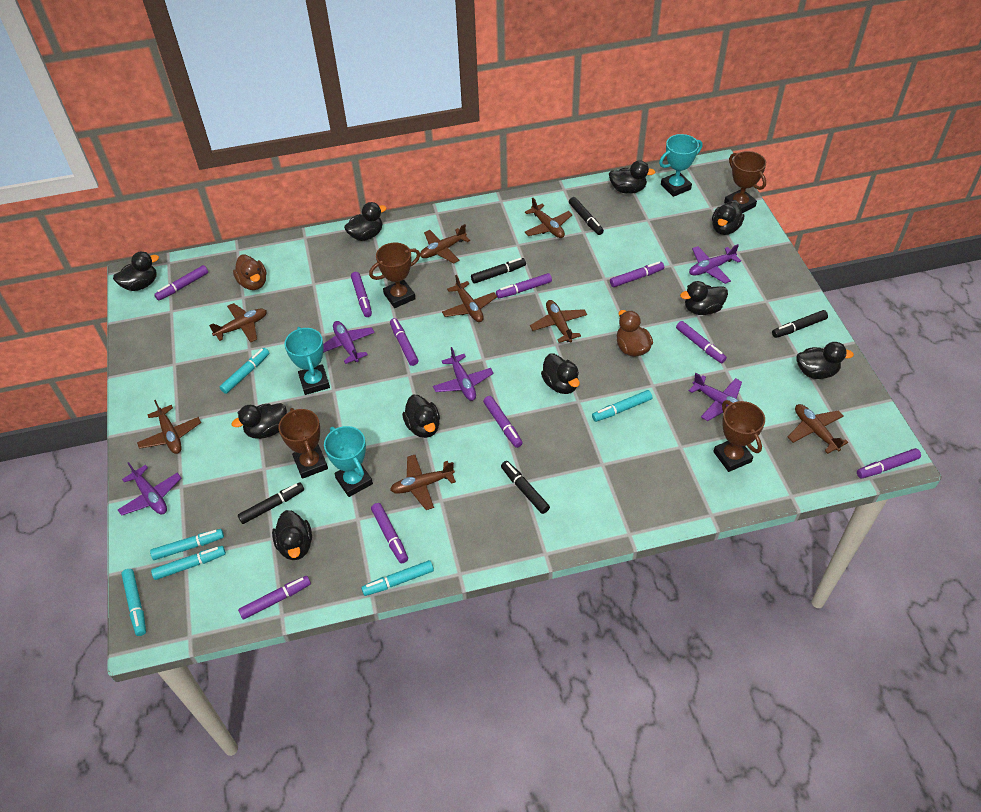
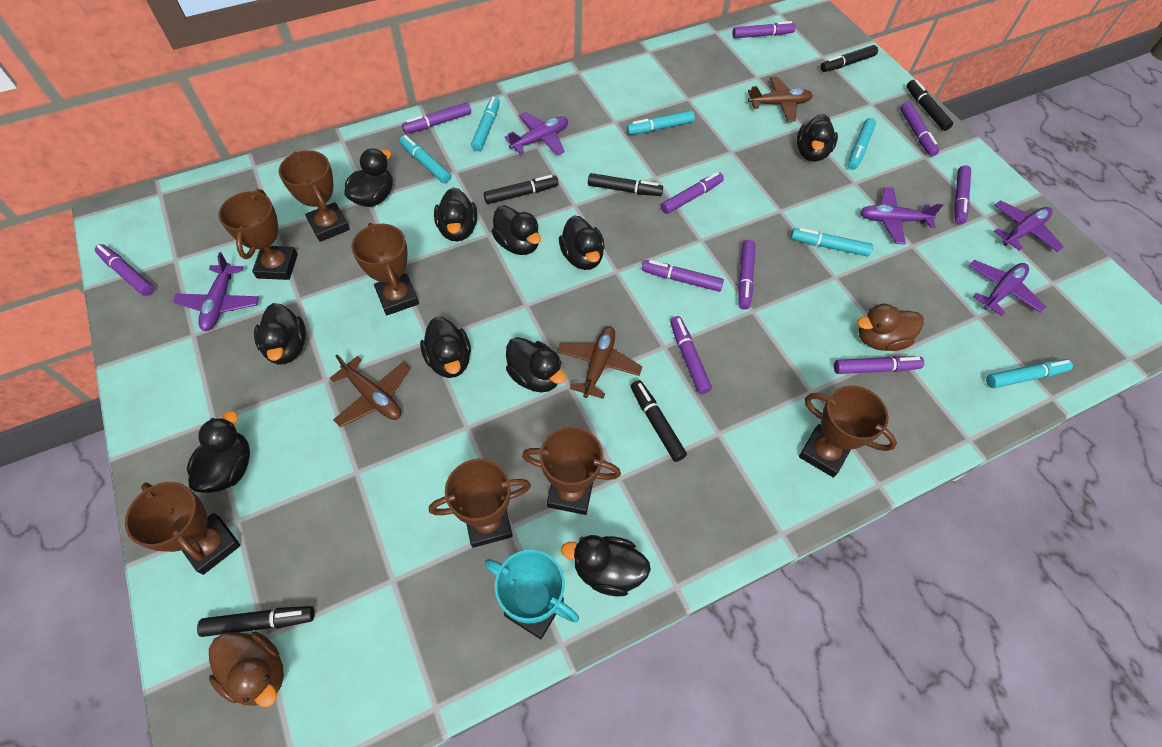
black marker: 5 -> 6
brown plane: 8 -> 3
brown trophy: 4 -> 7
turquoise trophy: 3 -> 1

